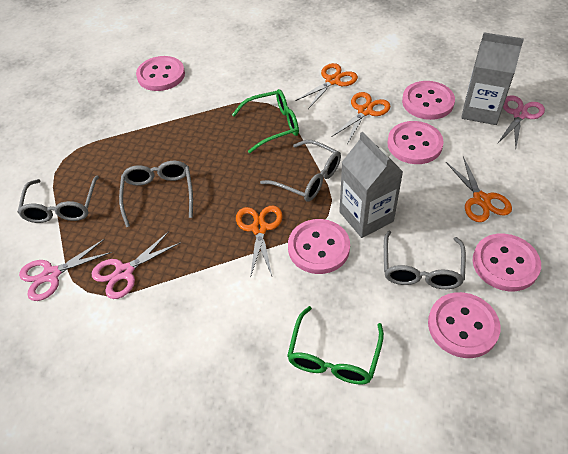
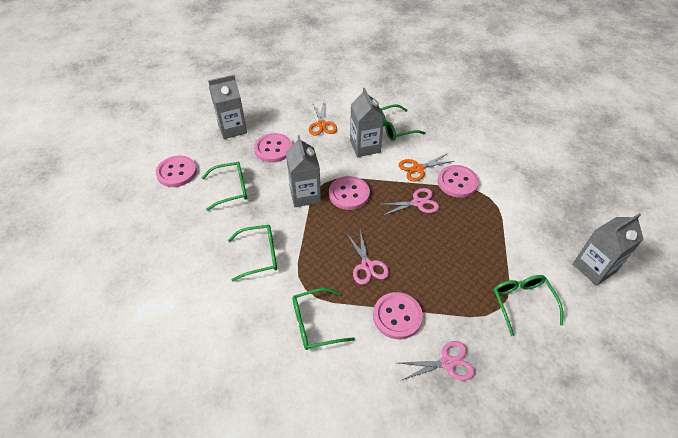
green glasses: 2 -> 5
grey carton: 2 -> 4
grey glasses: 4 -> 0
orange scissors: 4 -> 2
pink button: 6 -> 5

